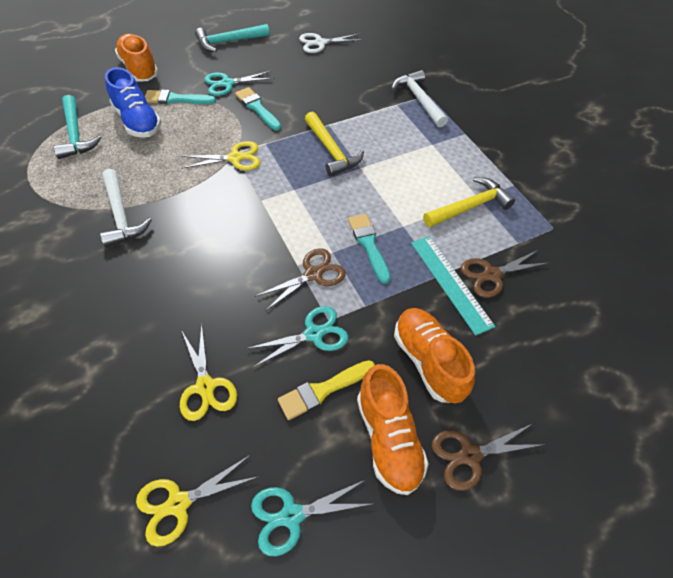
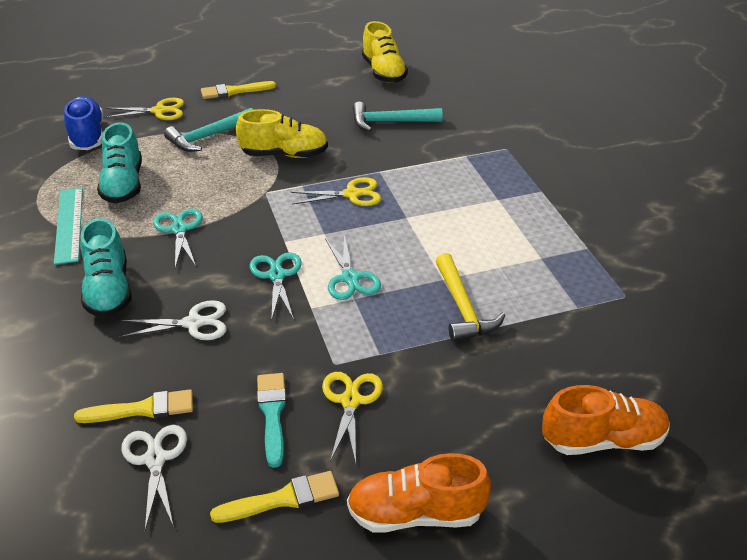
brown scissors: 3 -> 0
orange shoe: 3 -> 2
turquoise brush: 3 -> 1
turquoise shoe: 0 -> 2
white hammer: 2 -> 0
white scissors: 1 -> 2
yellow brush: 1 -> 3
yellow hammer: 2 -> 1
yellow shoe: 0 -> 2

